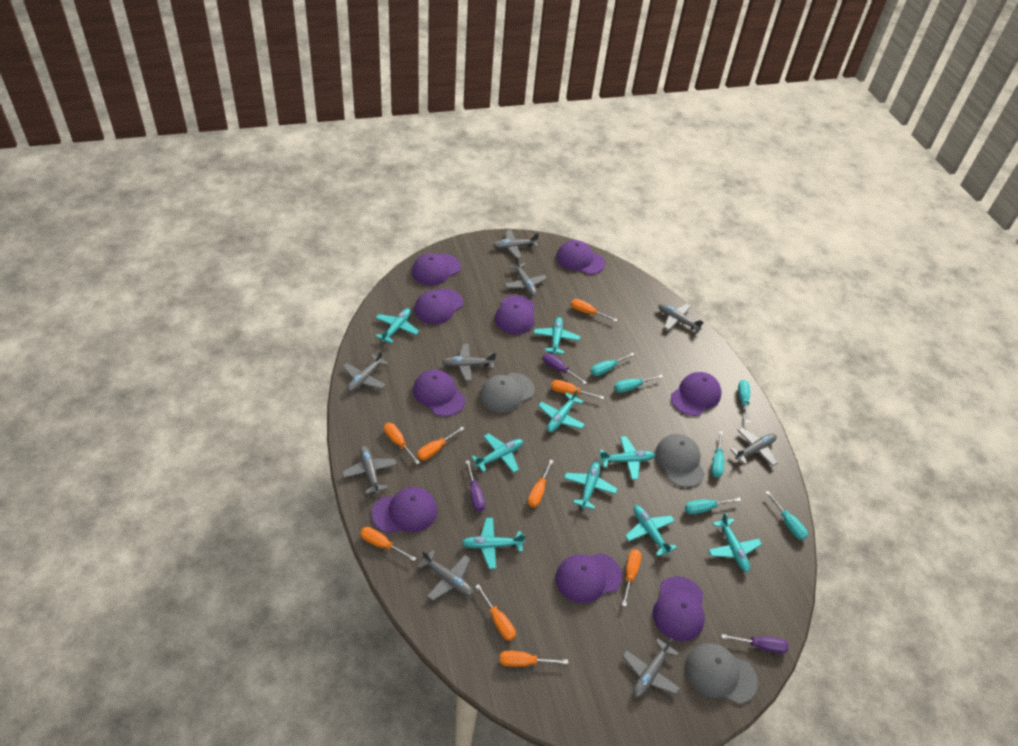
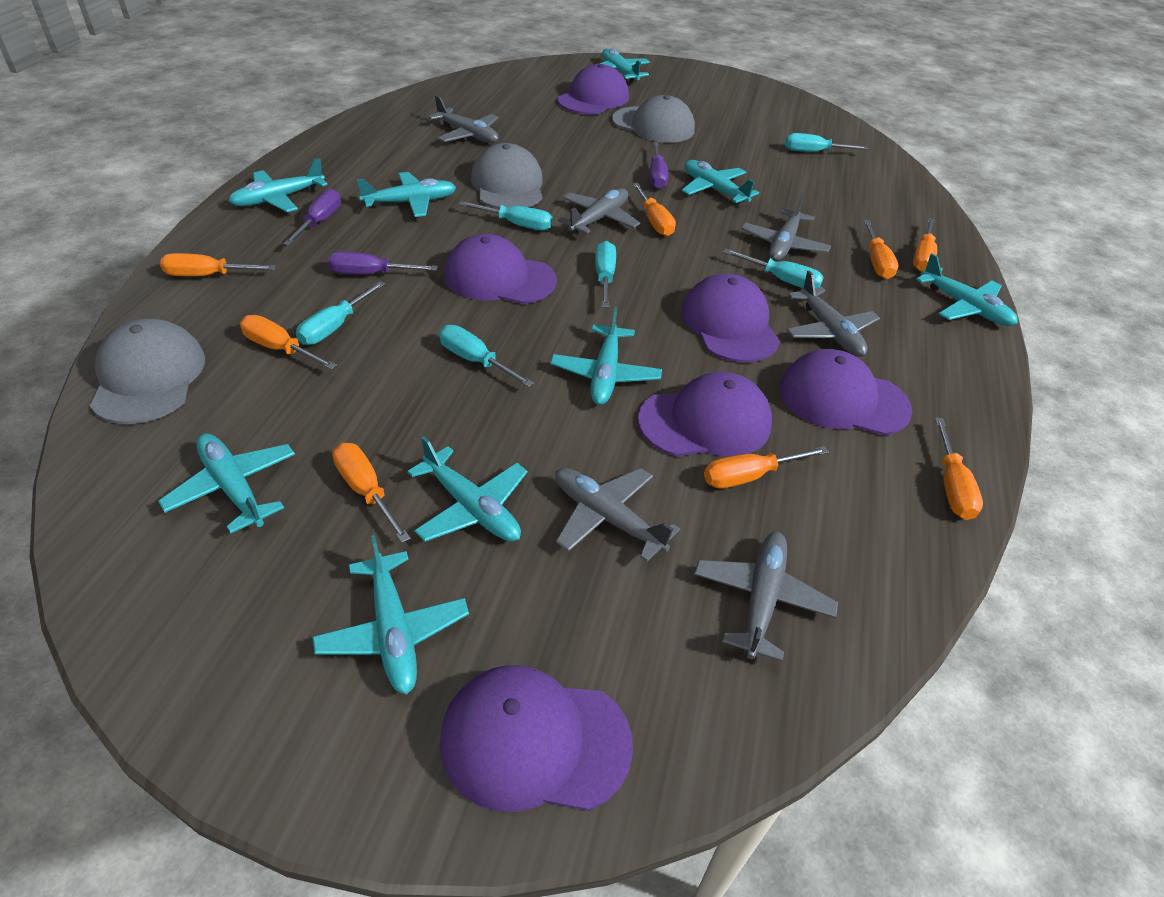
grey plane: 9 -> 6
orange screwdriver: 9 -> 8
purple cap: 9 -> 6

